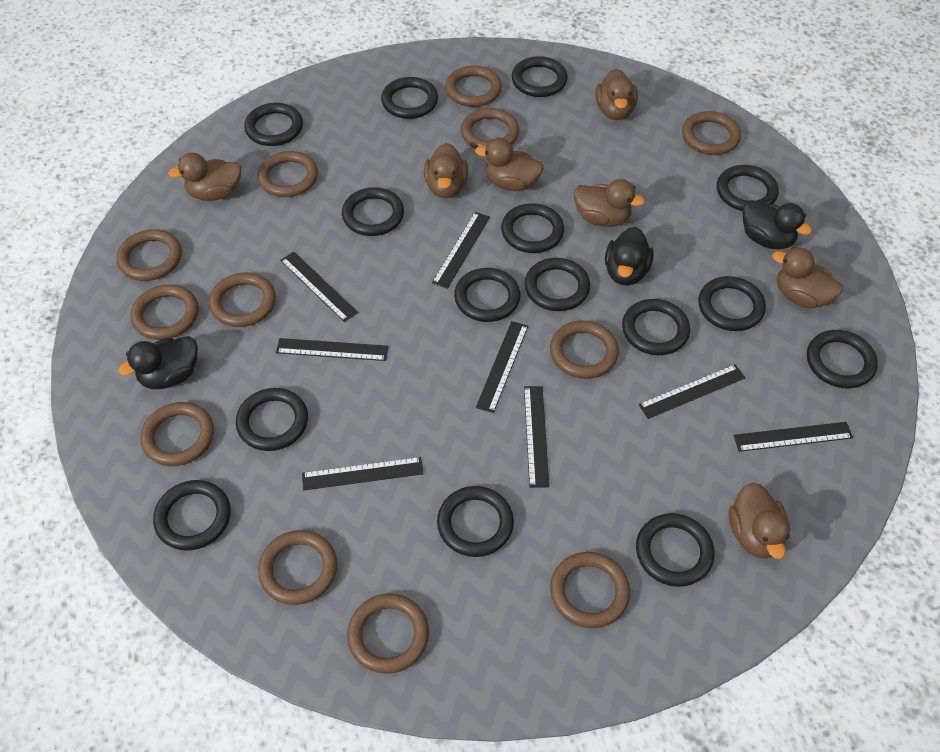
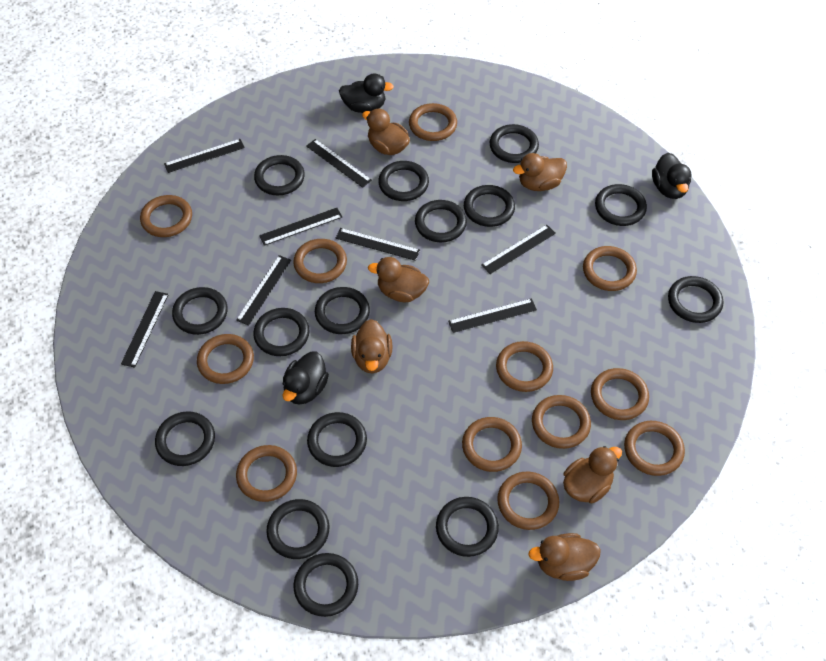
brown duck: 7 -> 6

